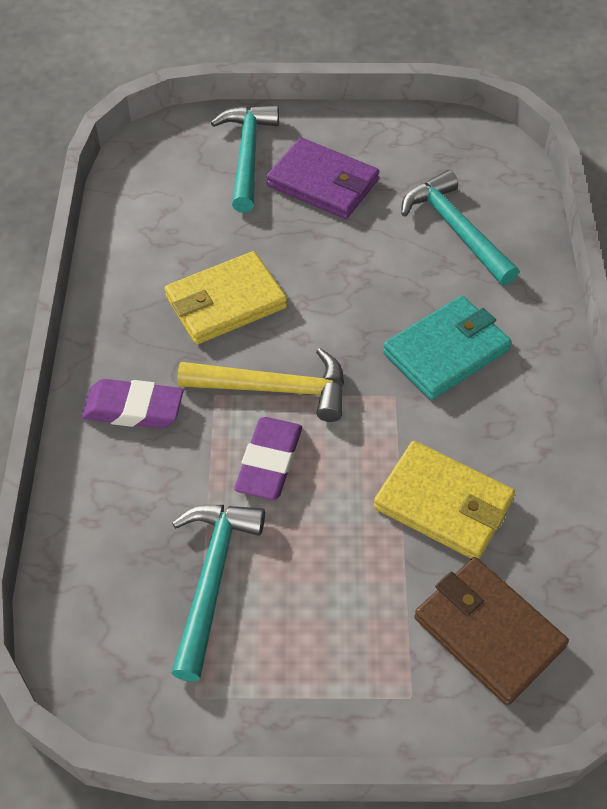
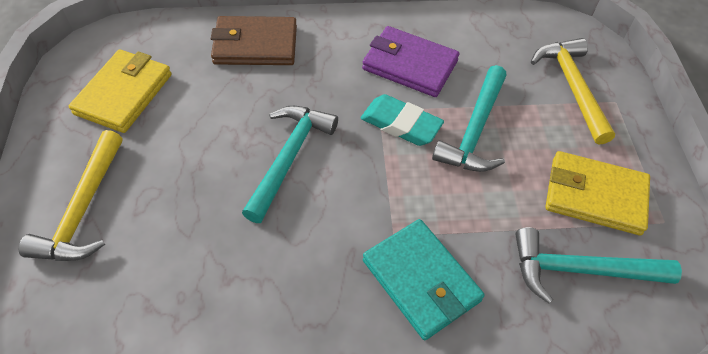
purple eraser: 2 -> 0
turquoise eraser: 0 -> 1
yellow hammer: 1 -> 2

